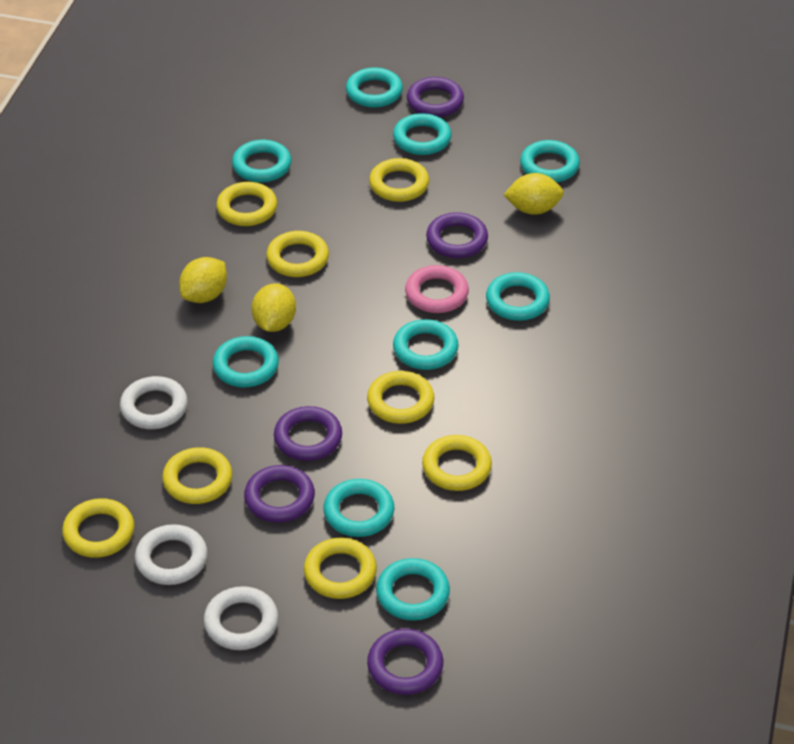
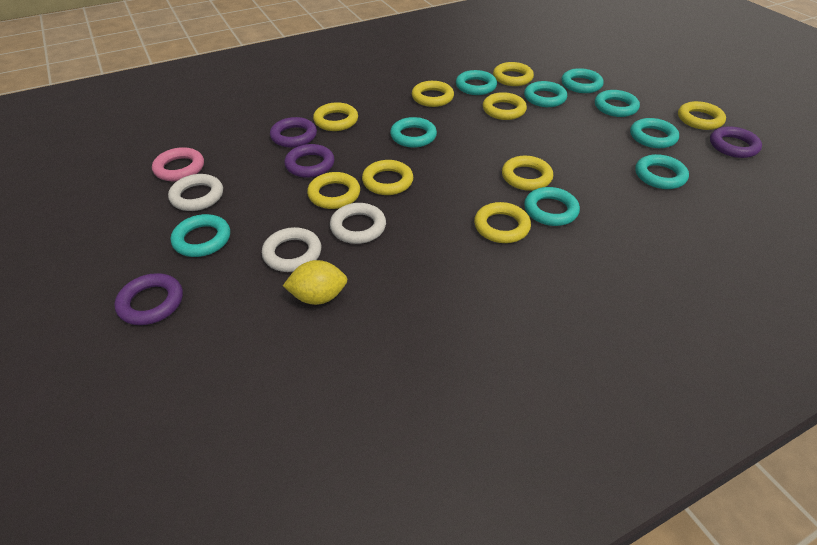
purple ring: 5 -> 4
yellow lemon: 3 -> 1
yellow ring: 8 -> 9

